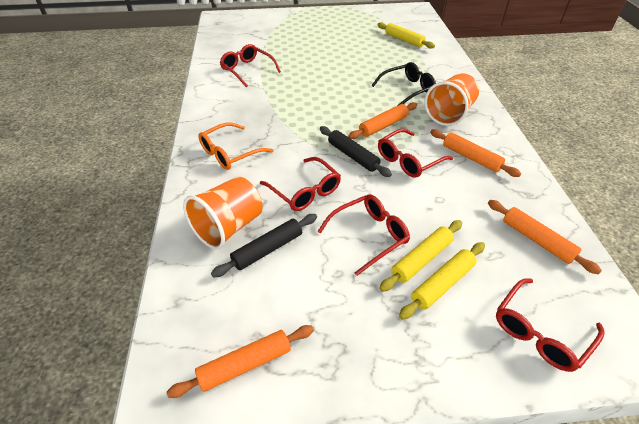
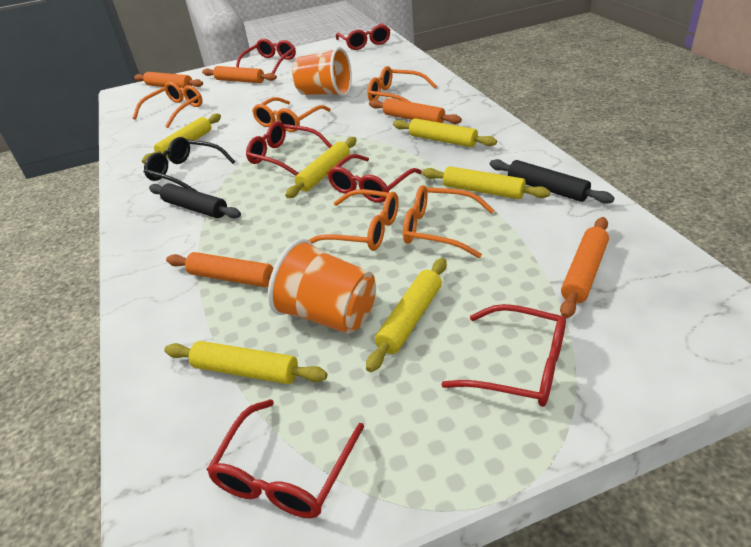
orange glasses: 1 -> 5
orange rolling pin: 4 -> 5
red glasses: 5 -> 6
yellow rolling pin: 3 -> 6

